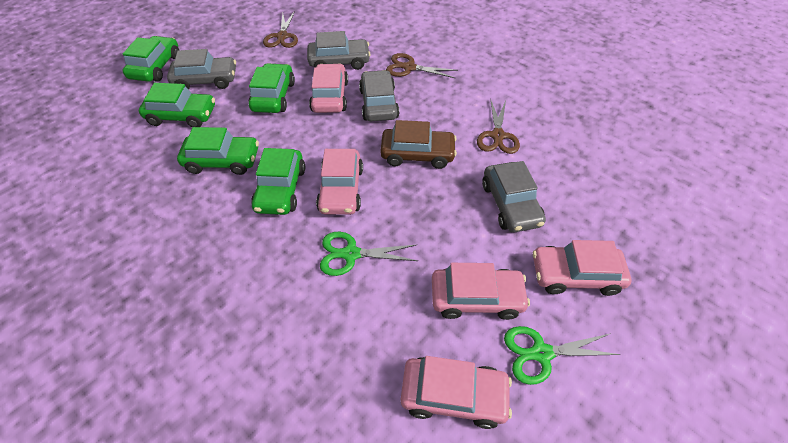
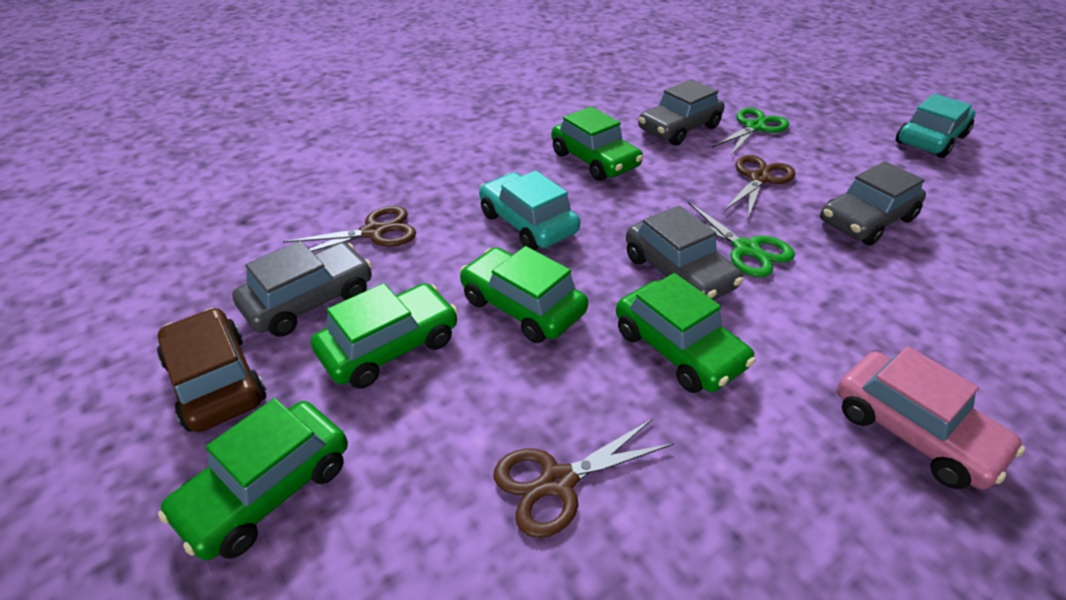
pink car: 5 -> 1
turquoise car: 0 -> 2

